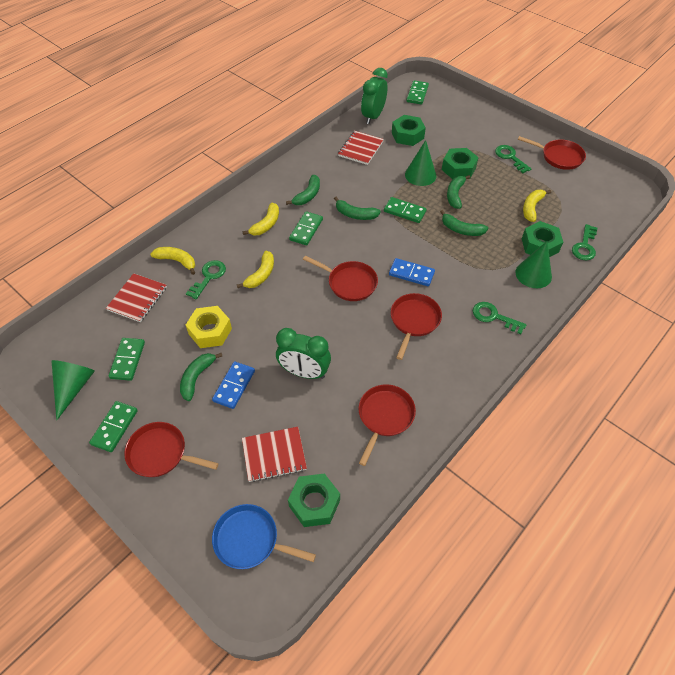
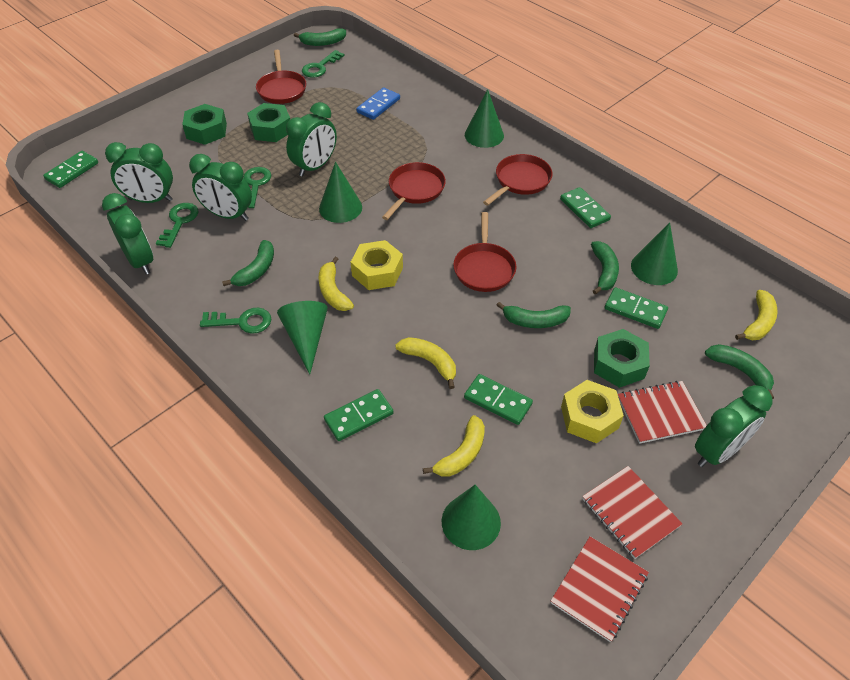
blue domino: 2 -> 1
blue pan: 1 -> 0
green clock: 2 -> 5
green cone: 3 -> 5
green nut: 4 -> 3
red pan: 5 -> 4
yellow nut: 1 -> 2

